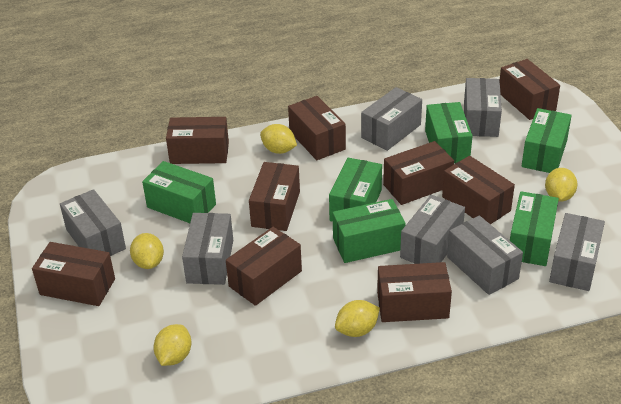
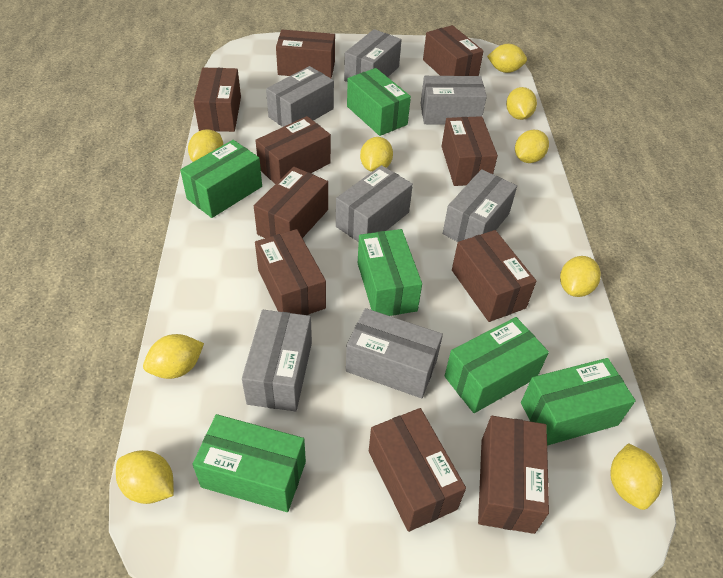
brown box: 9 -> 10
yellow lemon: 5 -> 9

